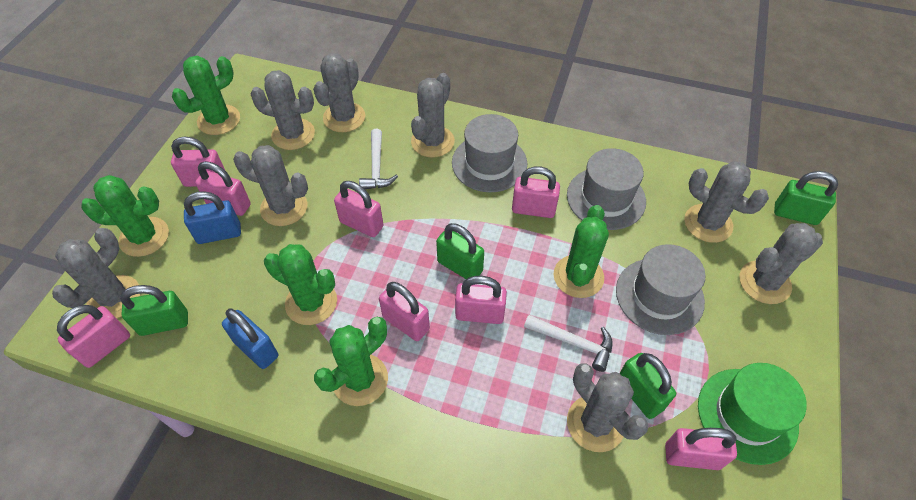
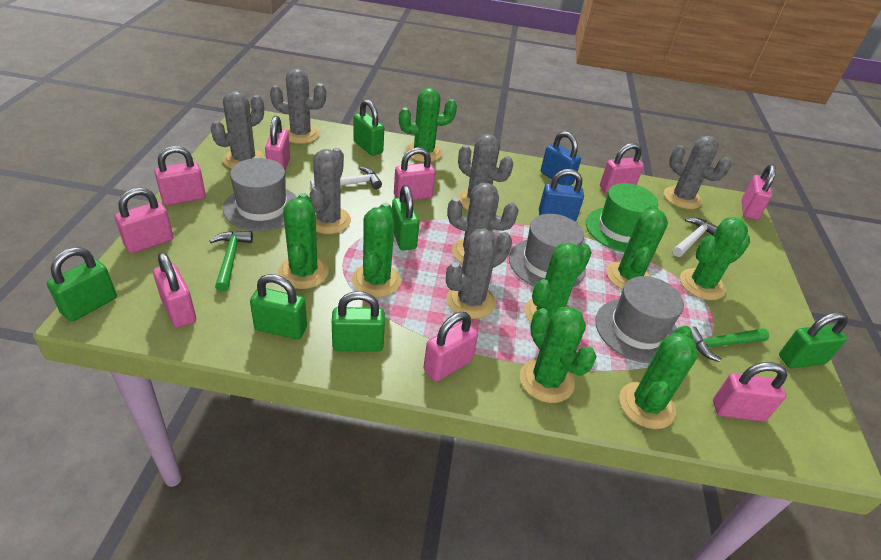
green cactus: 5 -> 8
green hammer: 0 -> 2
green padlock: 4 -> 6
grey cactus: 8 -> 7
pink padlock: 8 -> 9

